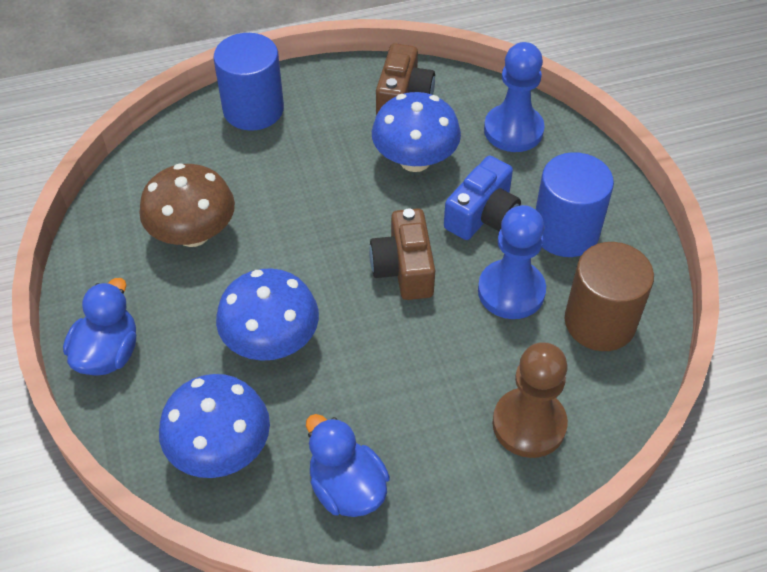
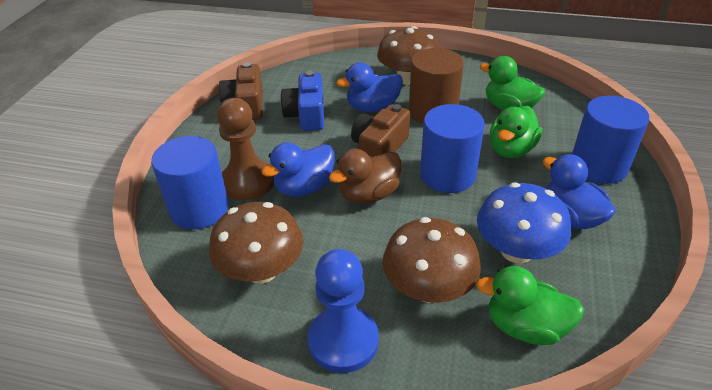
blue cylinder: 2 -> 3
blue duck: 2 -> 3
blue mushroom: 3 -> 1
blue pawn: 2 -> 1
brown duck: 0 -> 1
brown mushroom: 1 -> 3
green duck: 0 -> 3

